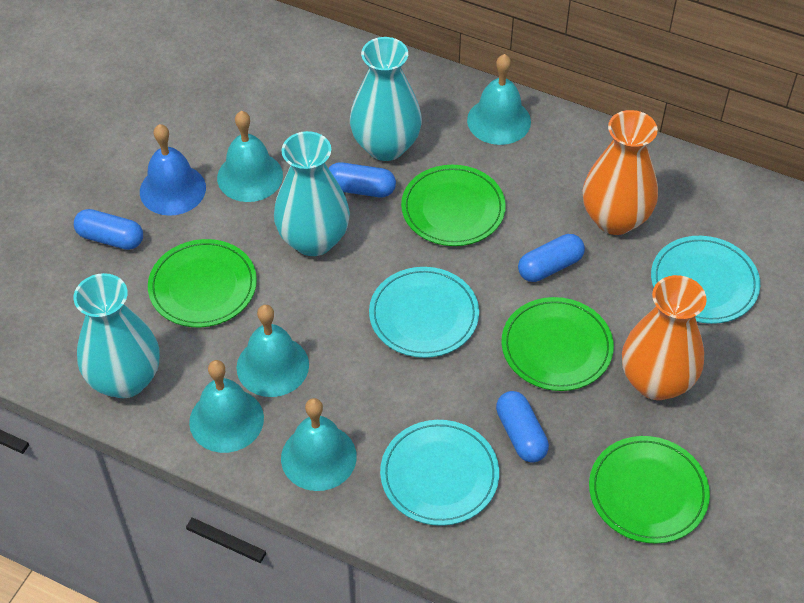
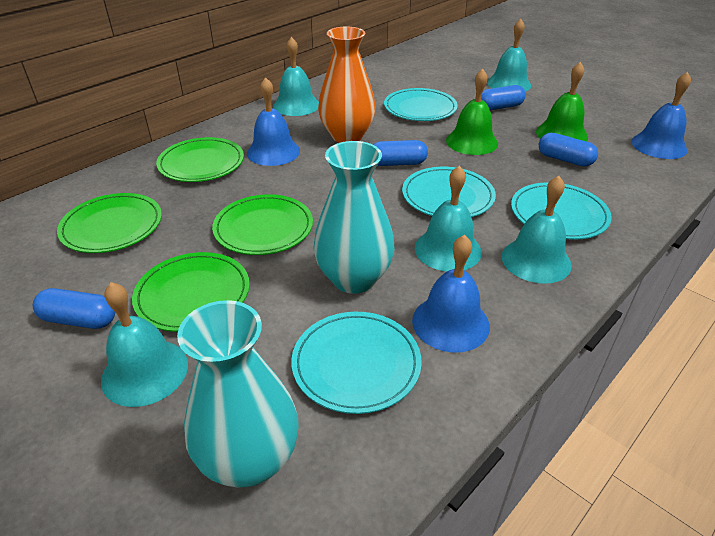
blue bell: 1 -> 3
green bell: 0 -> 2
orange vase: 2 -> 1
turquoise plate: 3 -> 4
turquoise vase: 3 -> 2

